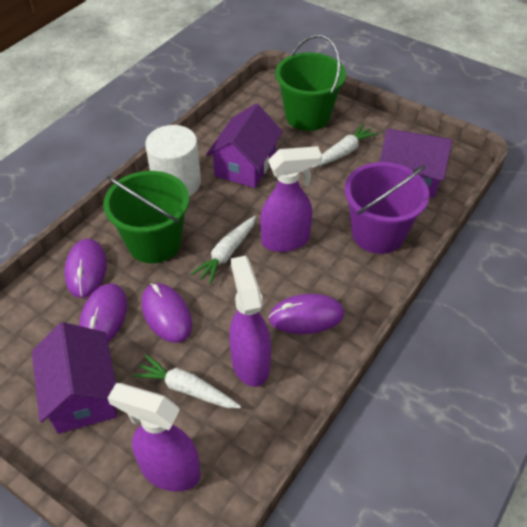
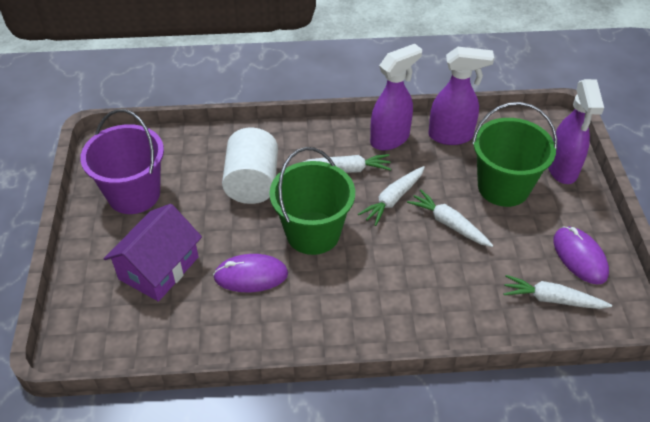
purple house: 3 -> 1
purple mouse: 4 -> 2
white carrot: 3 -> 4

